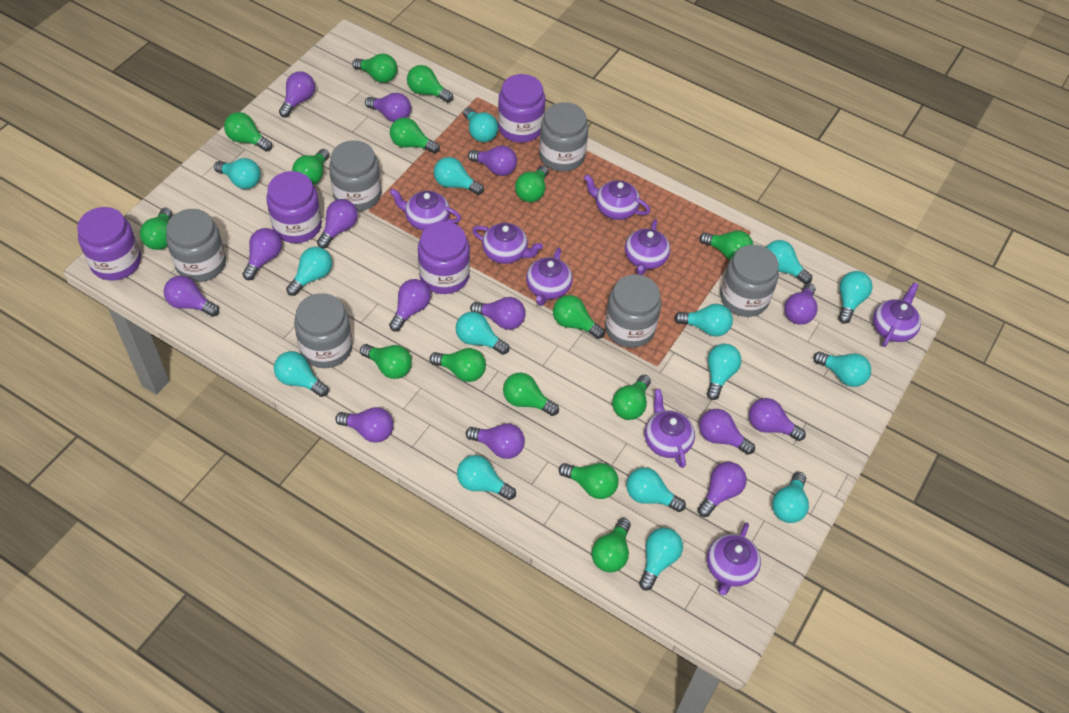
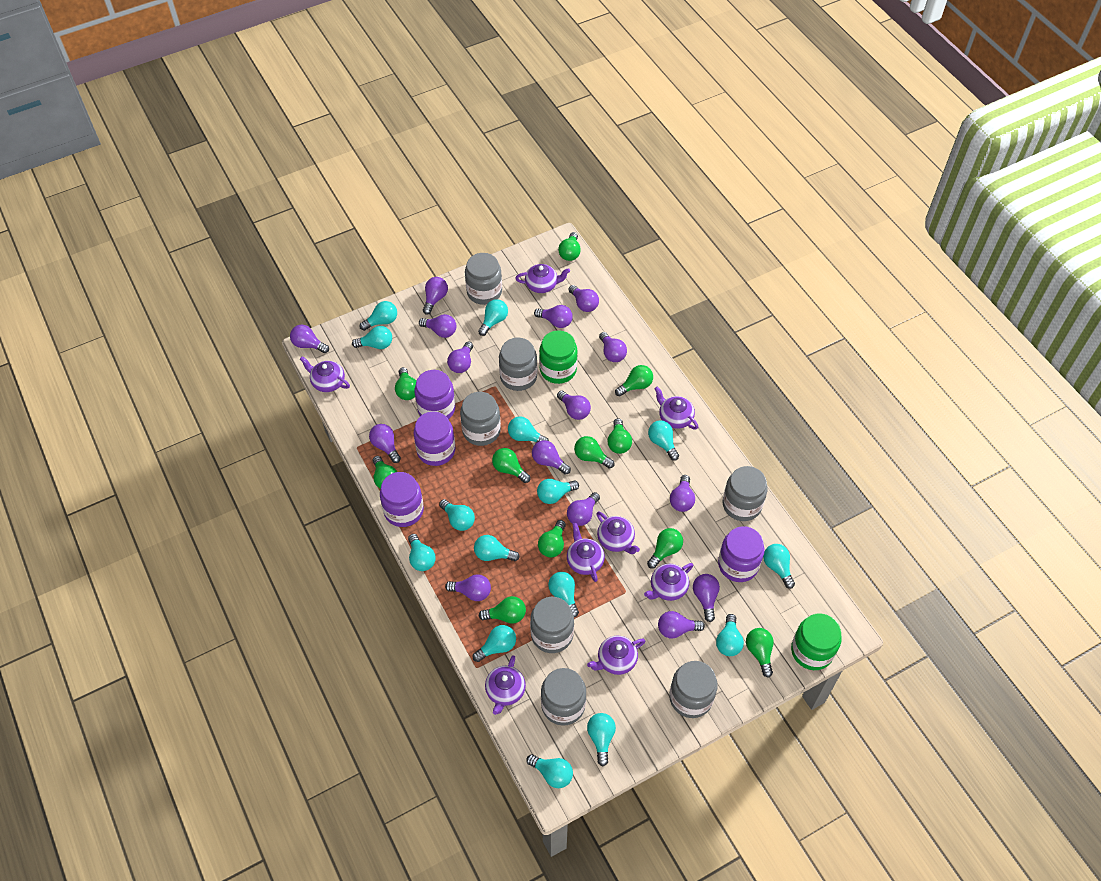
green jar: 0 -> 2
green light bulb: 15 -> 11
grey jar: 6 -> 7
purple light bulb: 14 -> 15

